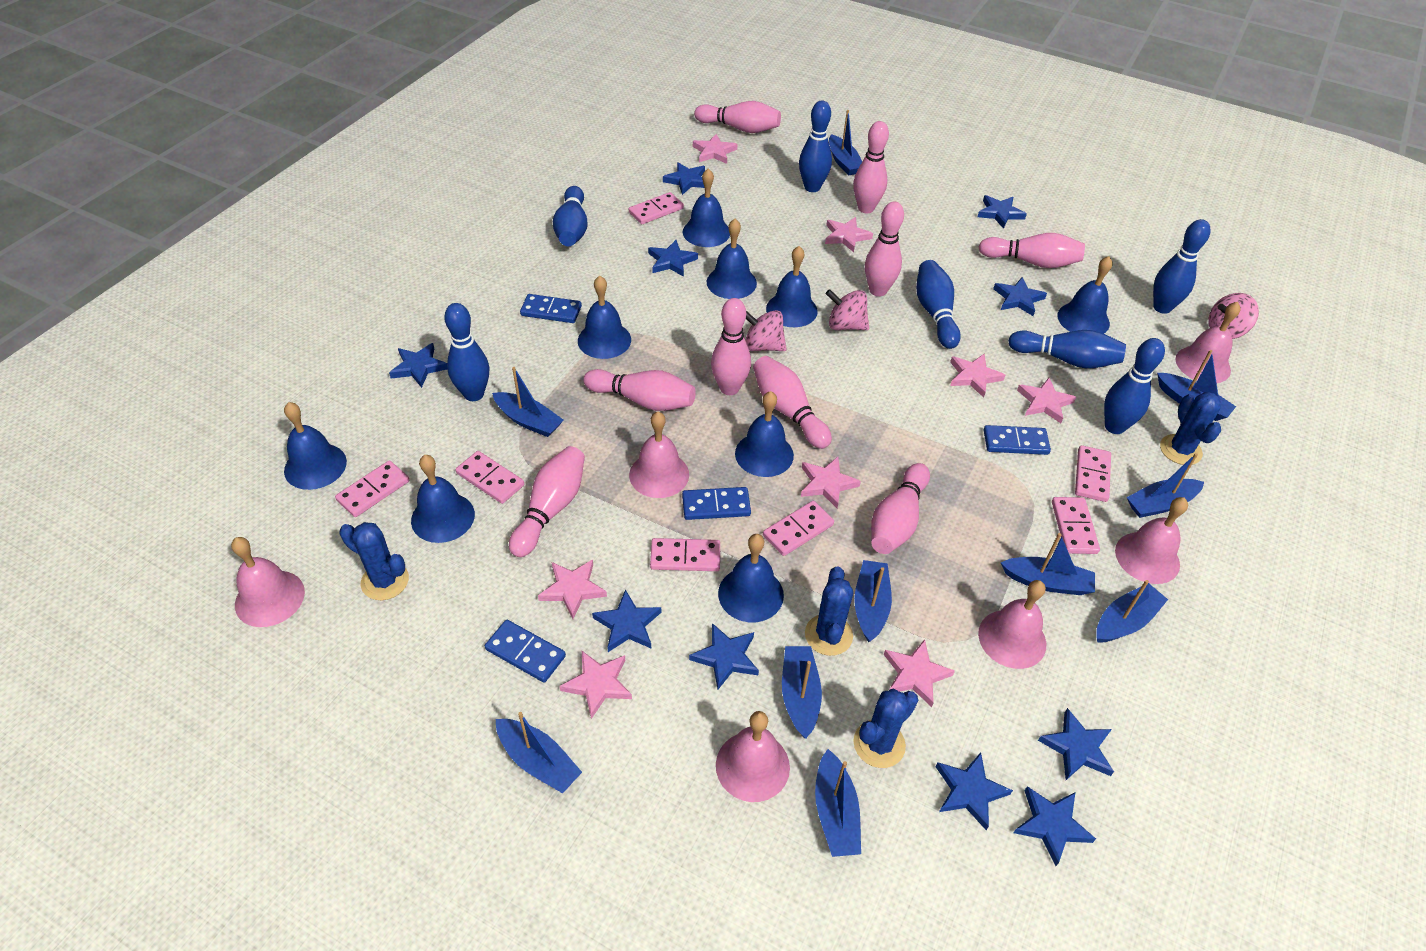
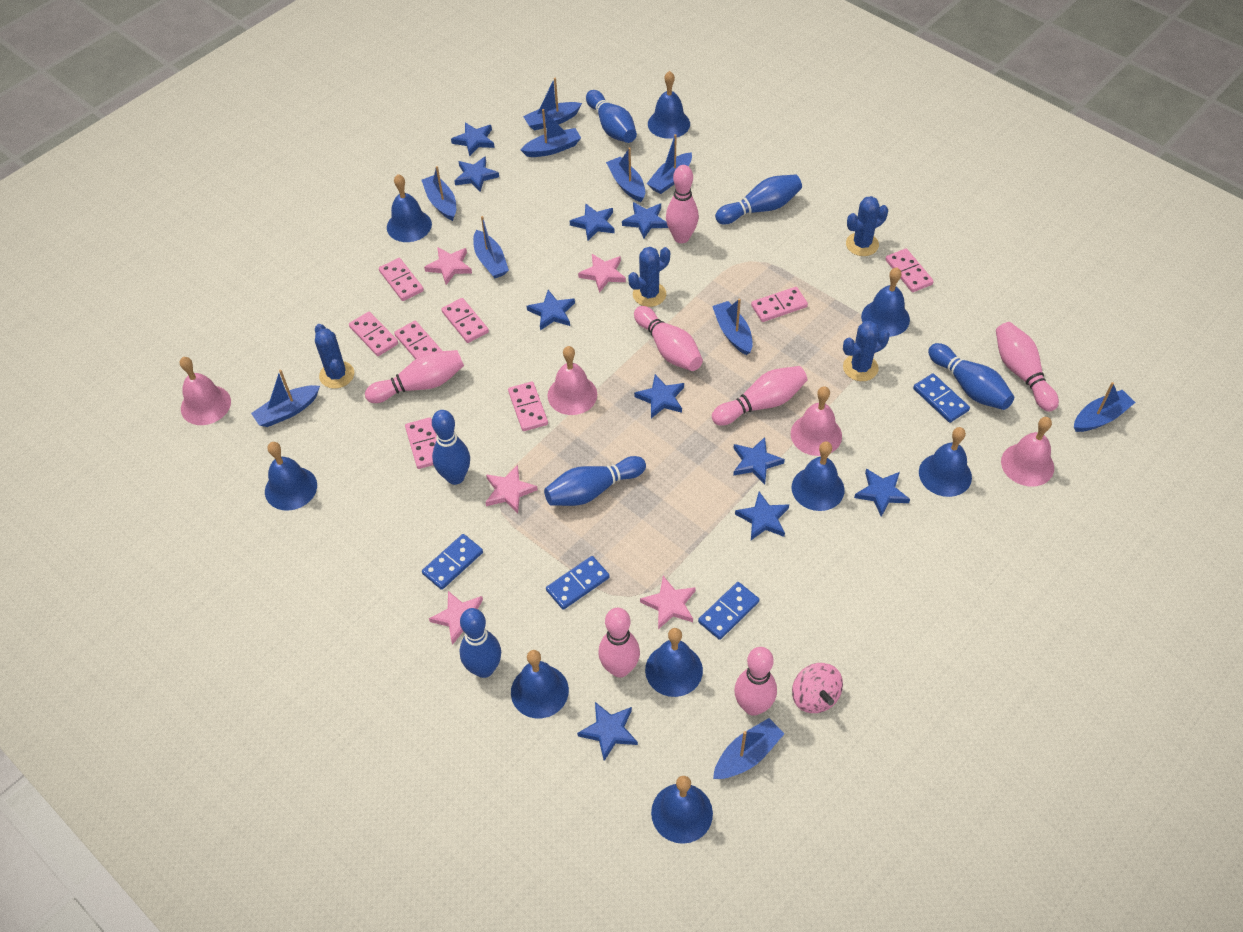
blue bowling pin: 7 -> 6
pink bell: 6 -> 4
pink bowling pin: 9 -> 7
pink domino: 7 -> 8
pink spinning top: 3 -> 1
pink star: 8 -> 5

